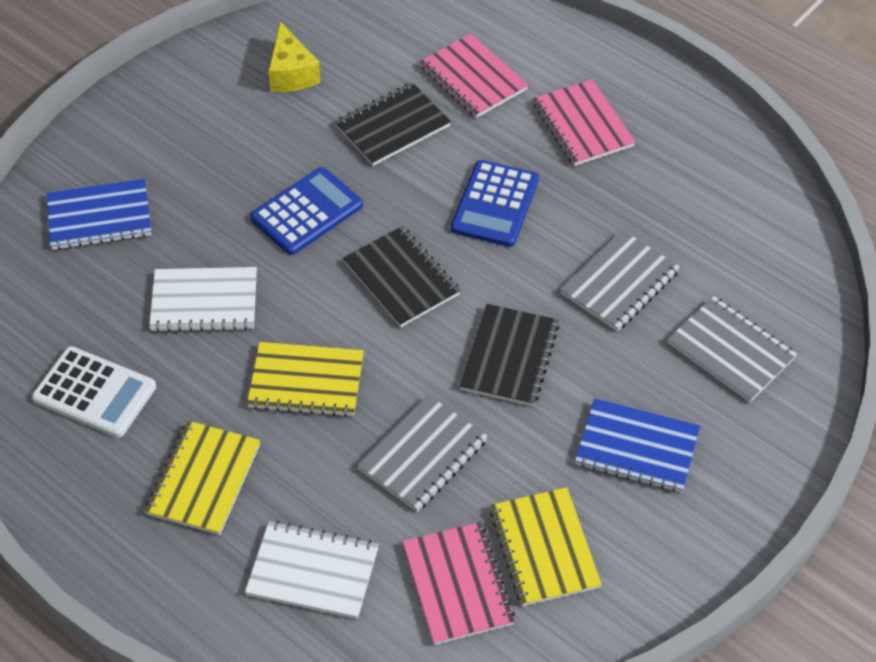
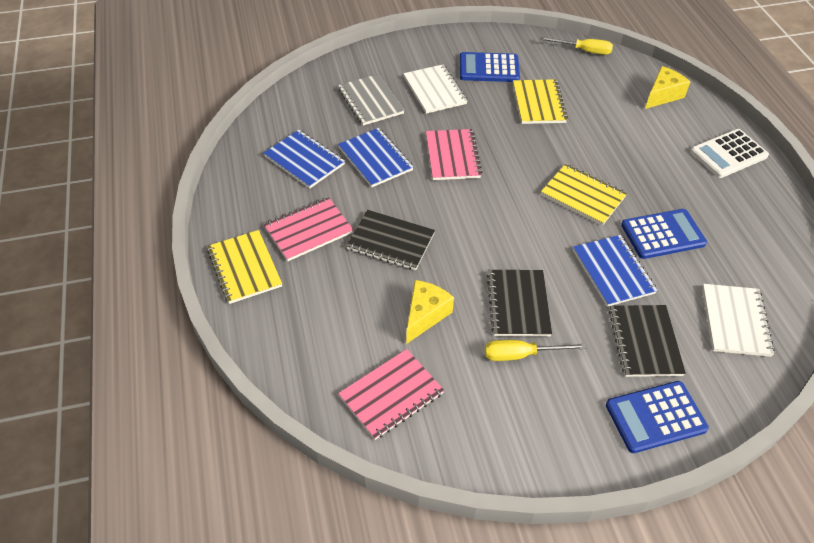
blue calculator: 2 -> 3
blue notebook: 2 -> 3
grey notebook: 3 -> 1
yellow cheese: 1 -> 2
yellow screwdriver: 0 -> 2

